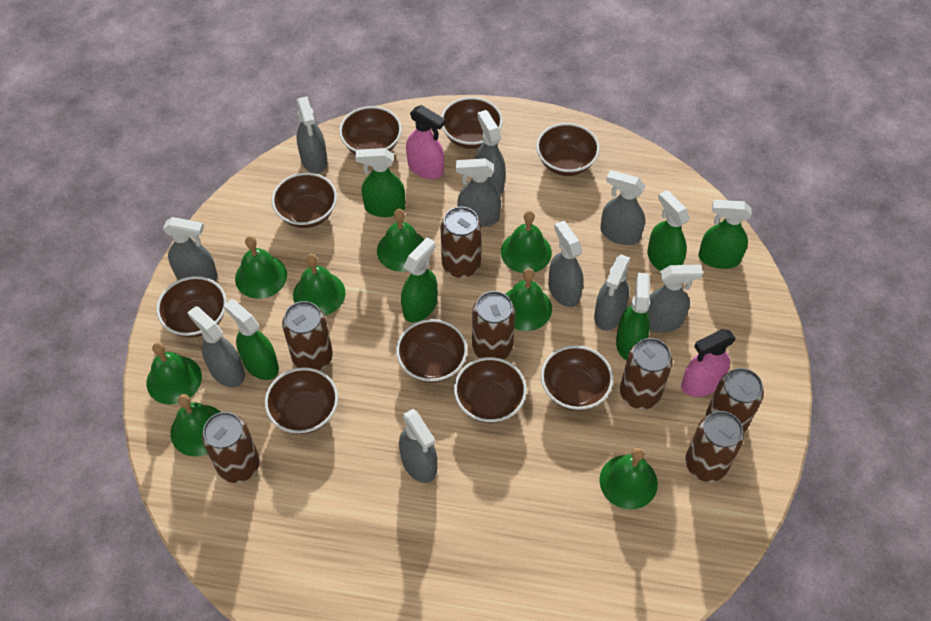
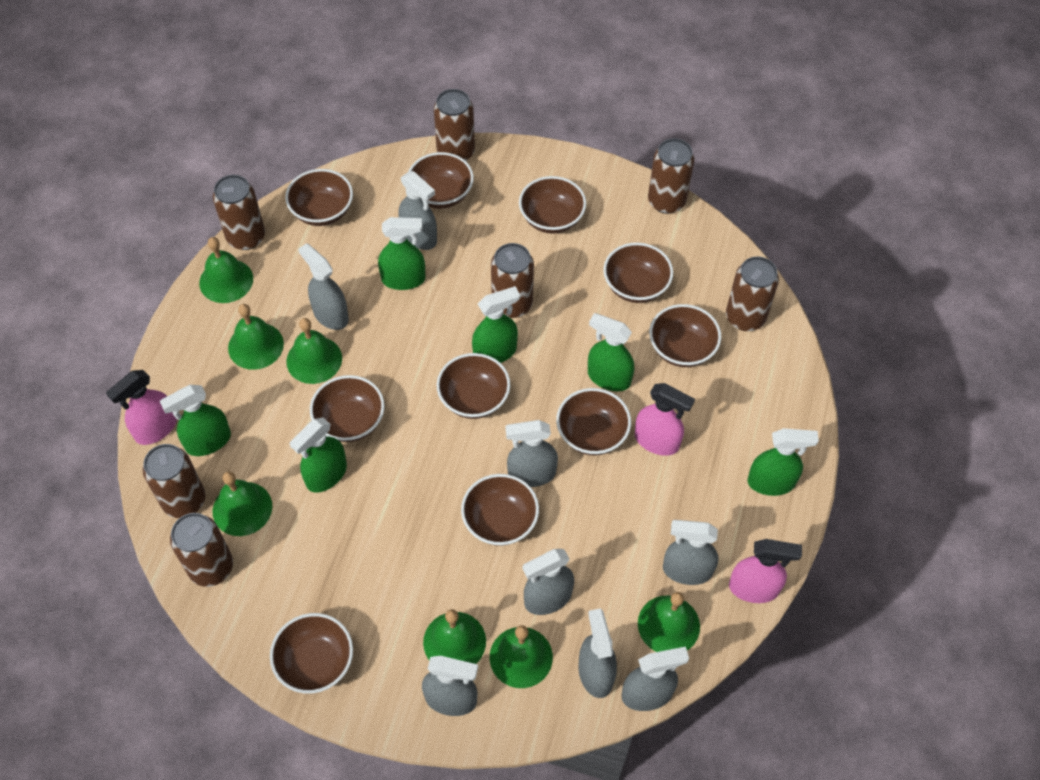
brown bowl: 9 -> 10
green bell: 8 -> 7
grey spray bottle: 10 -> 8
pink spray bottle: 2 -> 3

